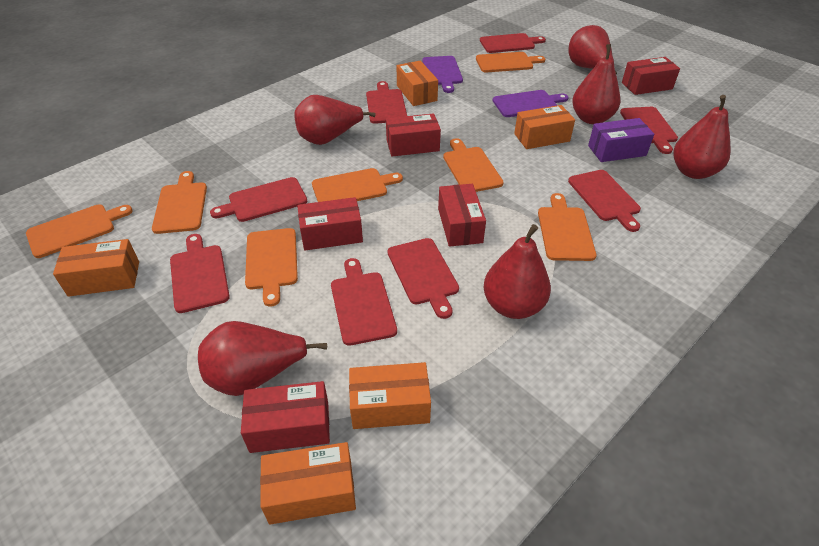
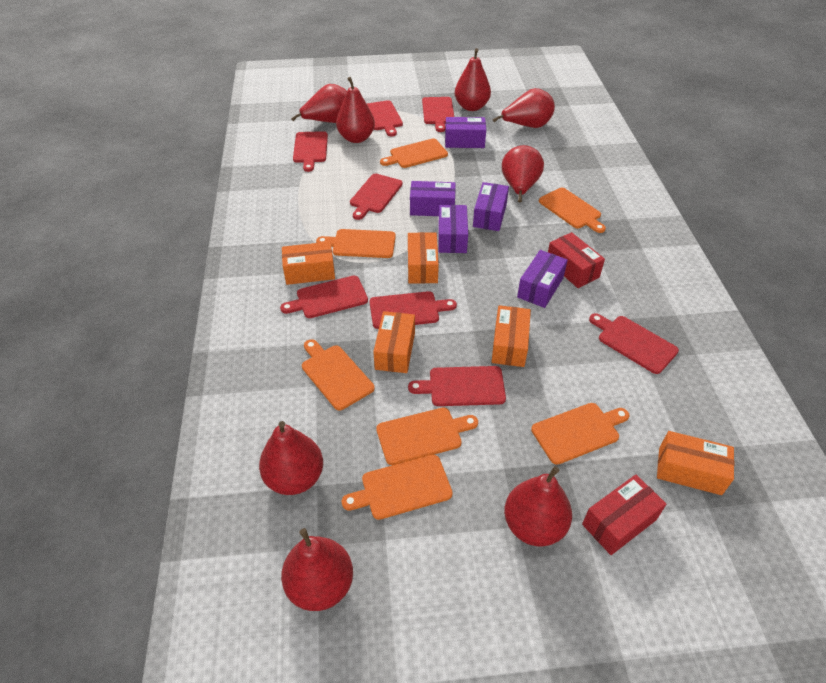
purple box: 1 -> 5
purple cutting board: 2 -> 0
red box: 5 -> 2
red pear: 6 -> 8

